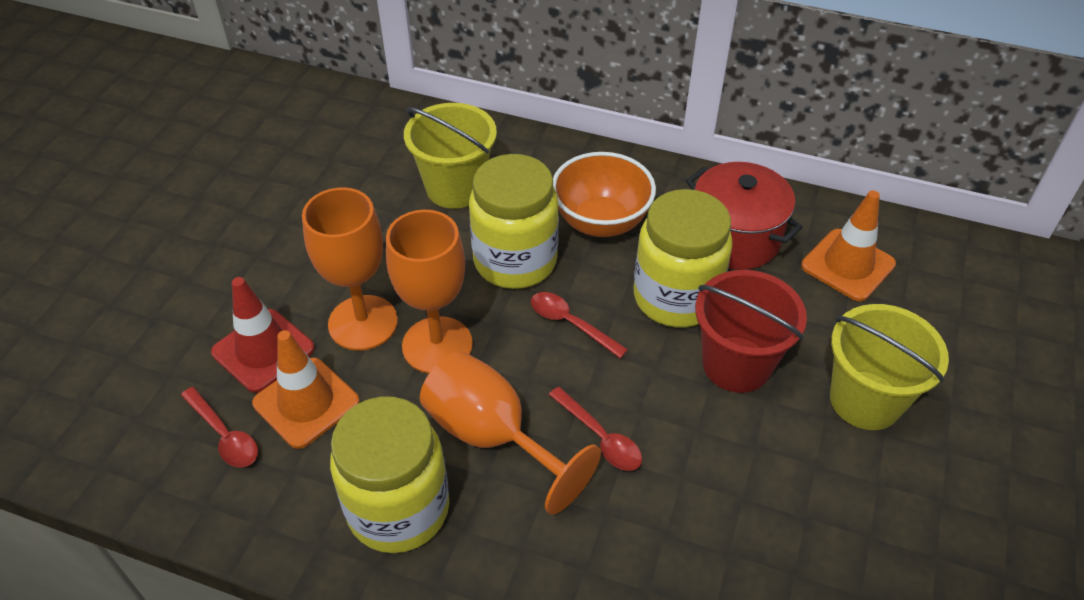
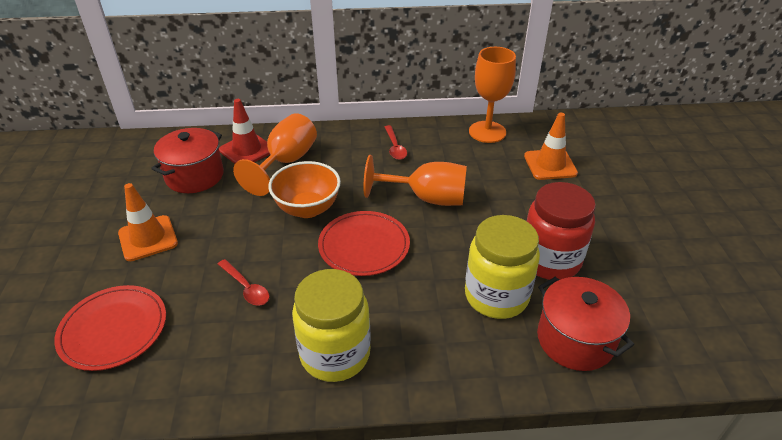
red bucket: 1 -> 0
red jar: 0 -> 1
red plate: 0 -> 2
red pot: 1 -> 2
red spoon: 3 -> 2
yellow bucket: 2 -> 0
yellow jar: 3 -> 2

